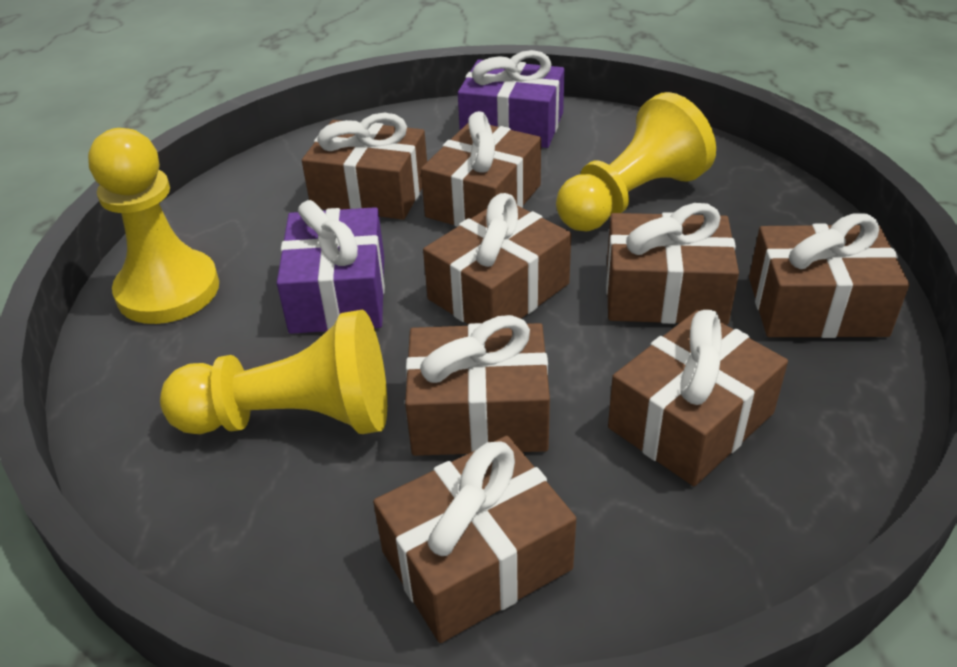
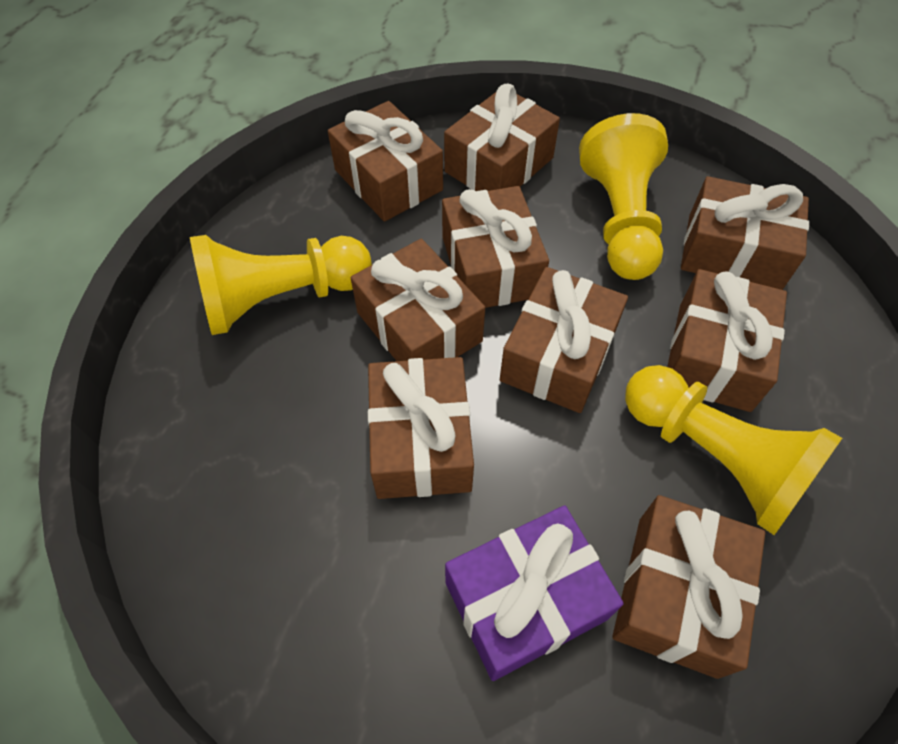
brown gift: 8 -> 9
purple gift: 2 -> 1

